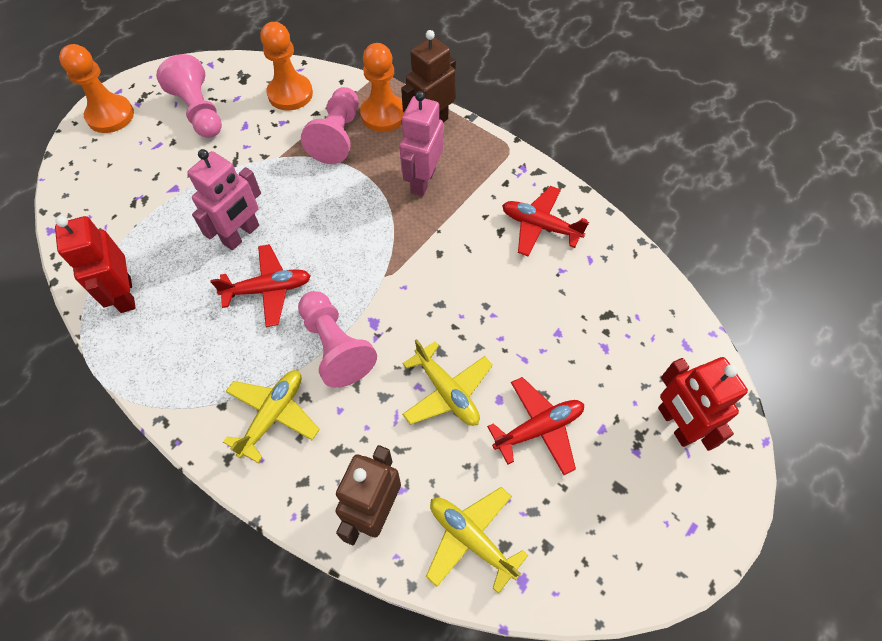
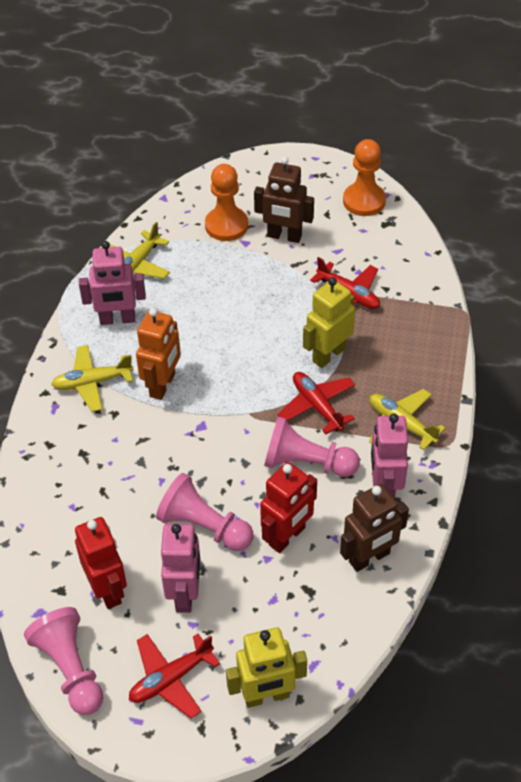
orange pawn: 3 -> 2
orange robot: 0 -> 1
pink robot: 2 -> 3
yellow robot: 0 -> 2

